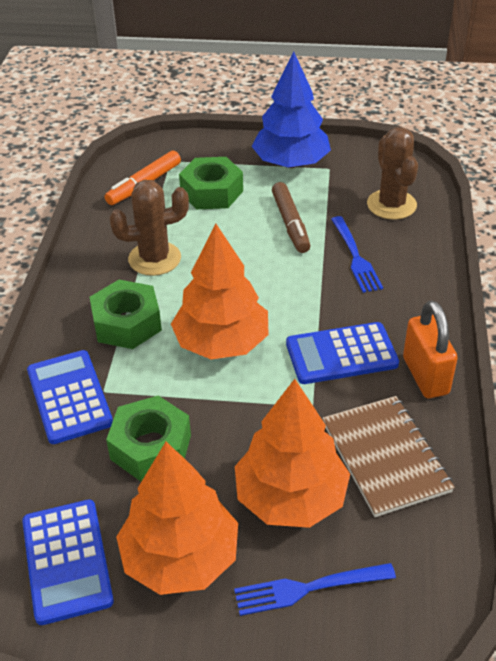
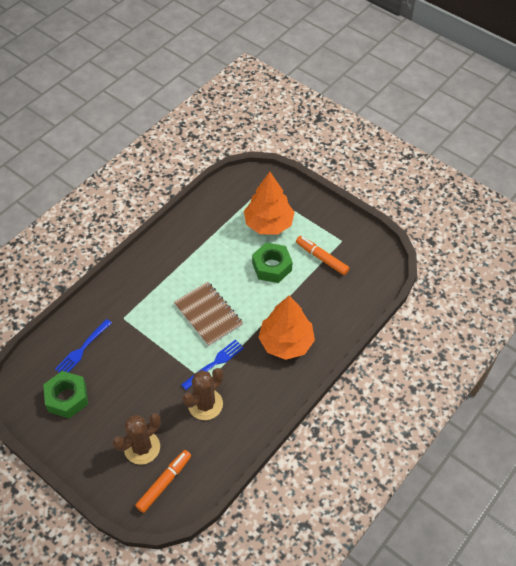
blue calculator: 3 -> 0
blue tree: 1 -> 0
brown marker: 1 -> 0
green nut: 3 -> 2
orange marker: 1 -> 2
orange padlock: 1 -> 0
orange tree: 3 -> 2

